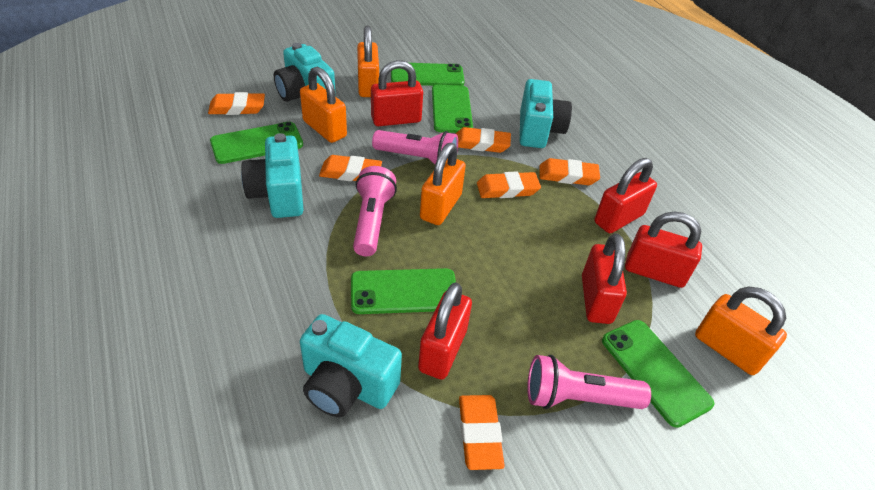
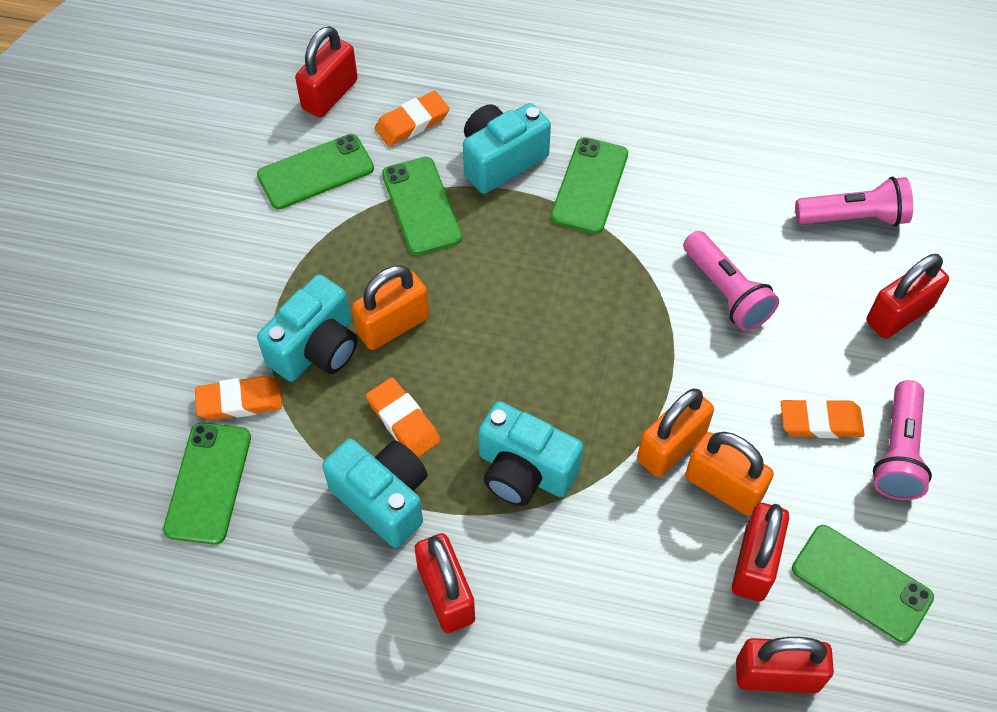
orange eraser: 6 -> 4
orange padlock: 4 -> 3

